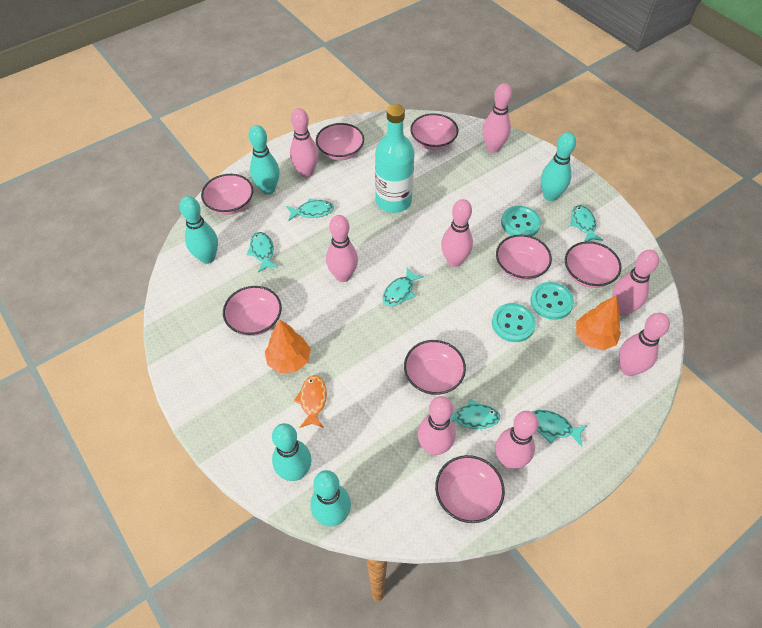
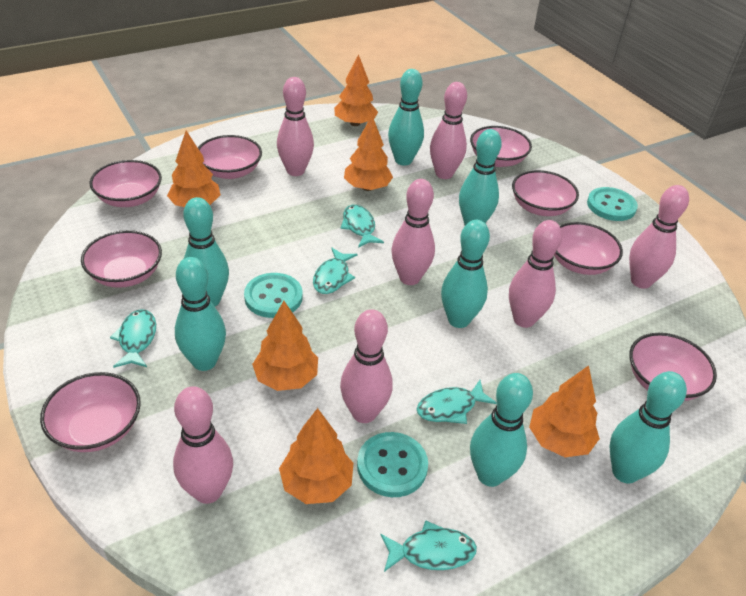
orange fish: 1 -> 0
orange tree: 2 -> 6
pink bowling pin: 8 -> 7
turquoise bottle: 1 -> 0
turquoise bowling pin: 5 -> 7
turquoise fish: 6 -> 5

